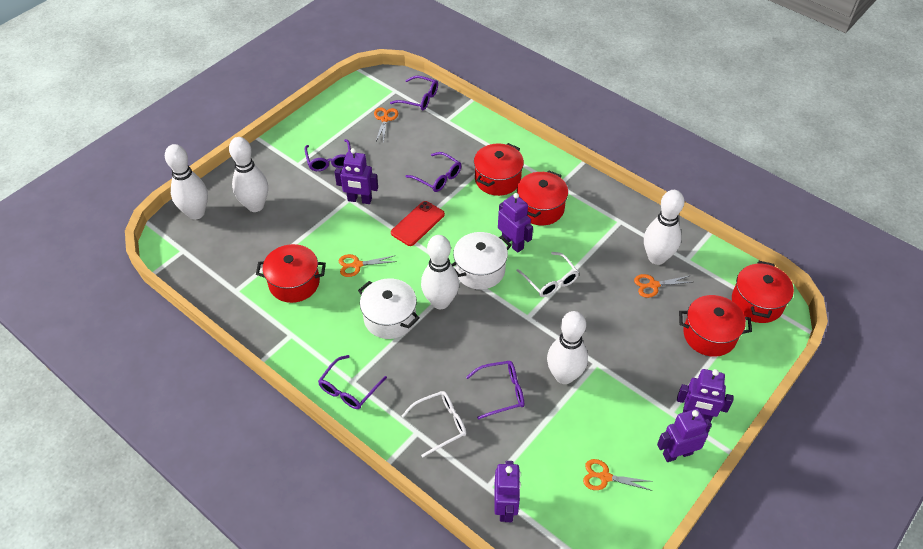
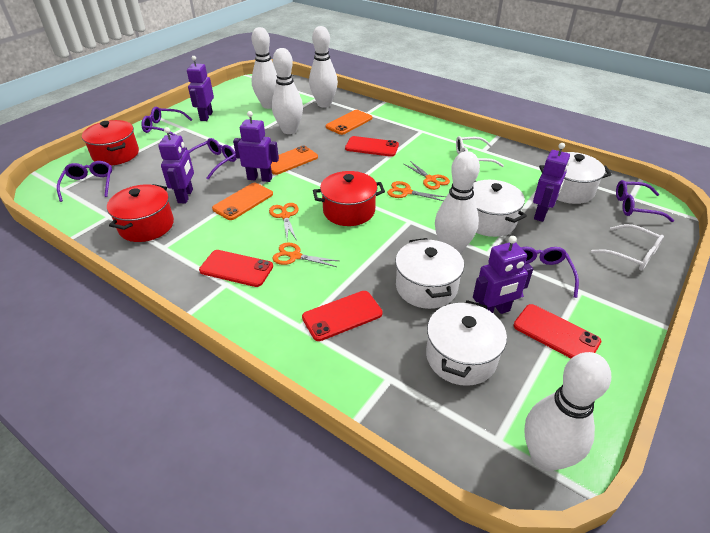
orange phone: 0 -> 3
red phone: 1 -> 4
red pot: 5 -> 3
white pot: 2 -> 4

